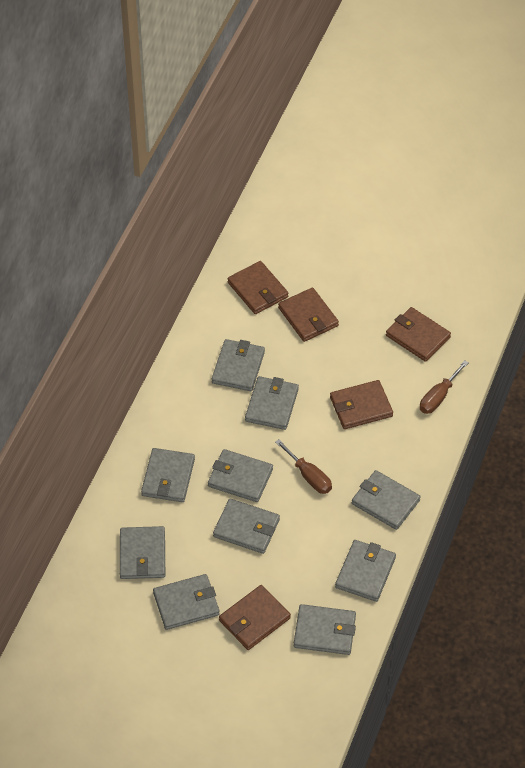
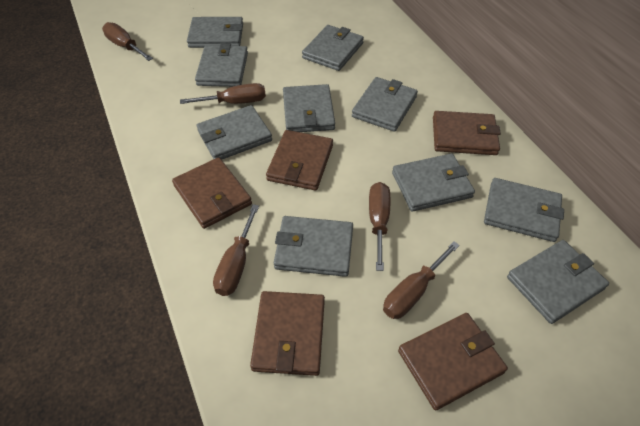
brown screwdriver: 2 -> 5

